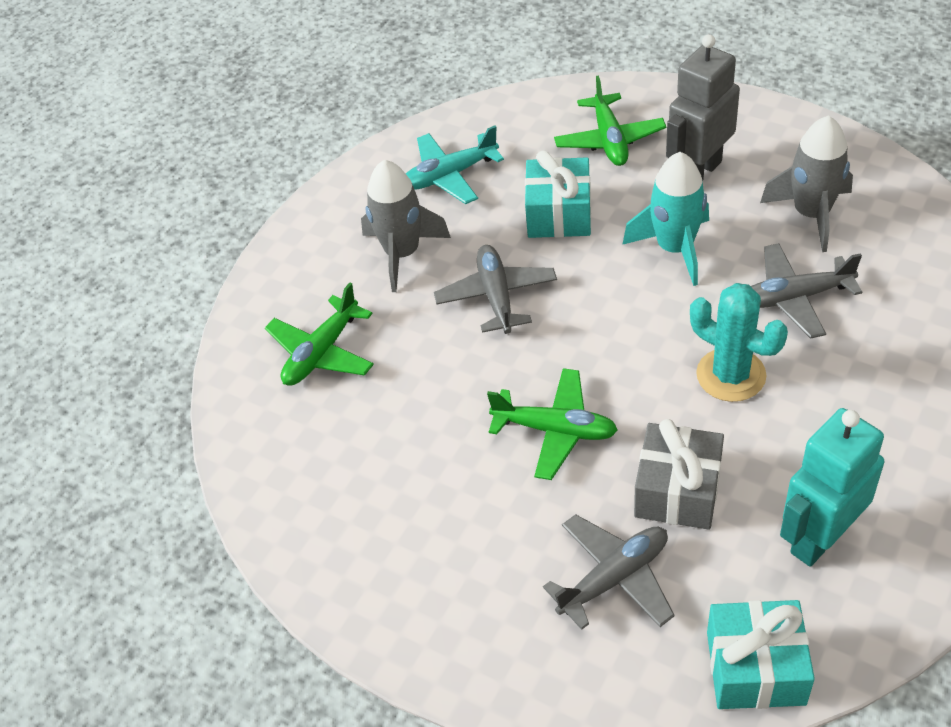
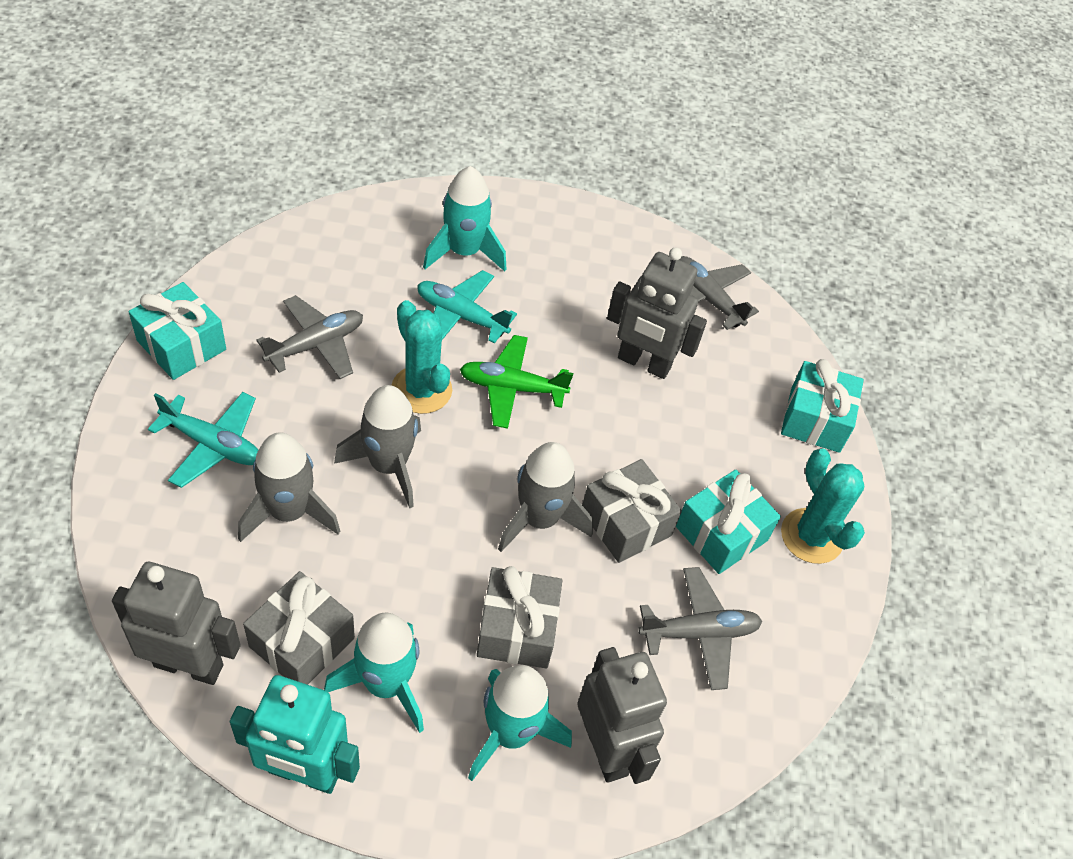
green plane: 3 -> 1
grey gift: 1 -> 3
grey robot: 1 -> 3
grey rocket: 2 -> 3
turquoise cactus: 1 -> 2
turquoise gift: 2 -> 3
turquoise plane: 1 -> 2
turquoise rocket: 1 -> 3

